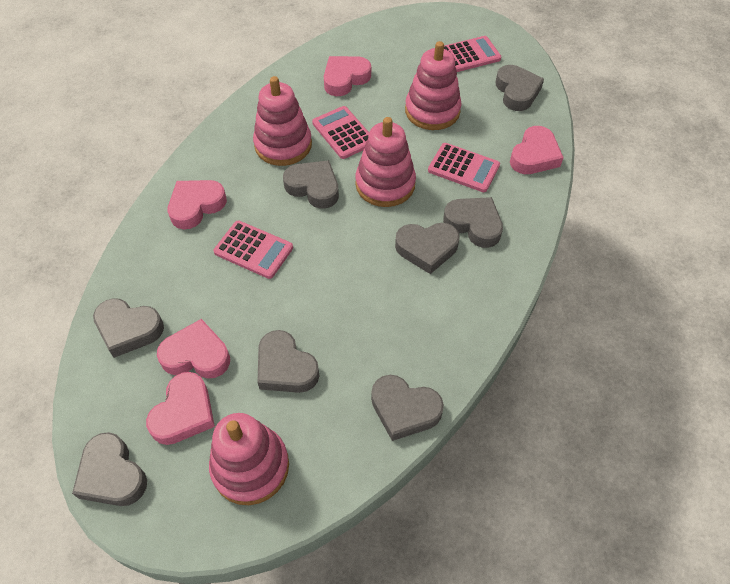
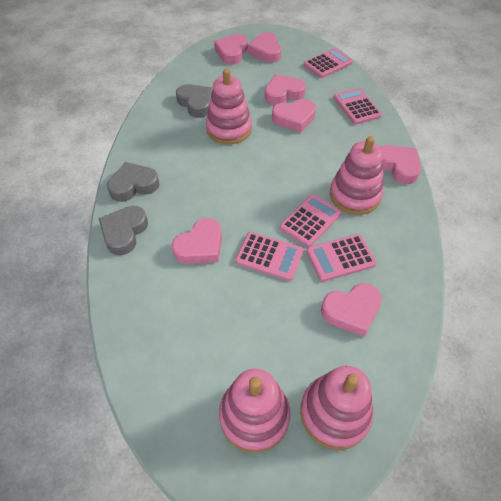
grey heart: 8 -> 3
pink calculator: 4 -> 5
pink heart: 5 -> 7

